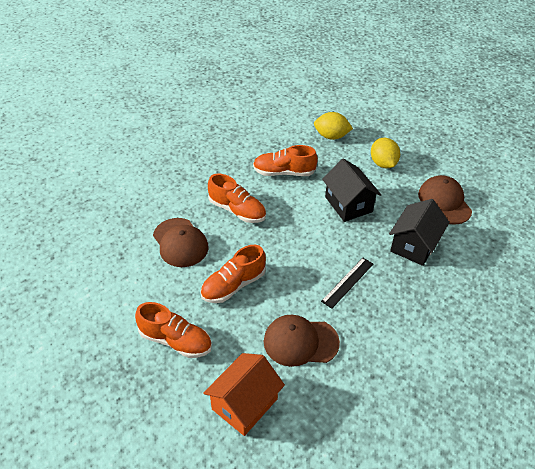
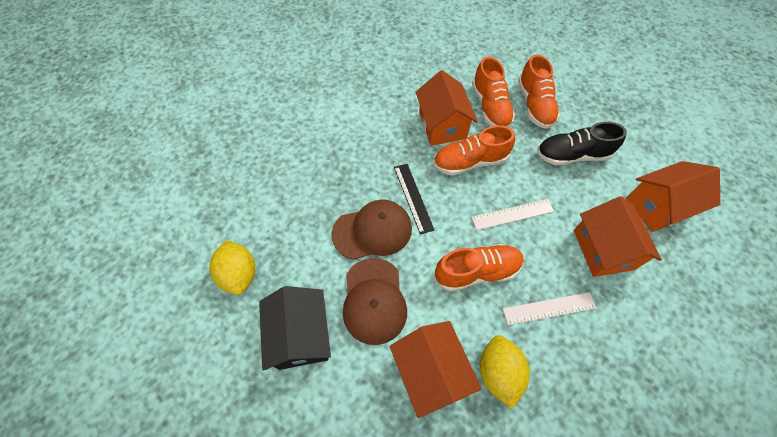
black house: 2 -> 1
black shoe: 0 -> 1
brown cap: 3 -> 2
orange house: 1 -> 4
white ruler: 0 -> 2

